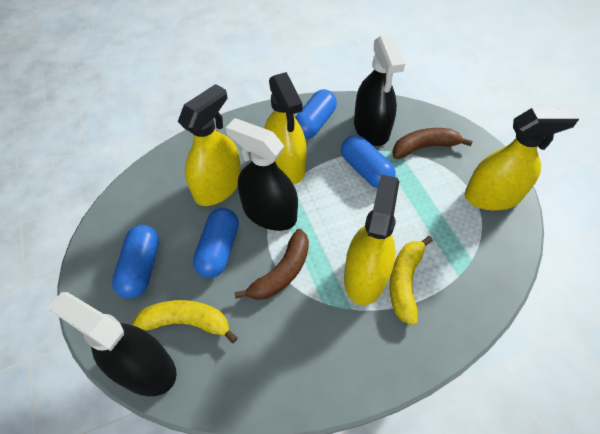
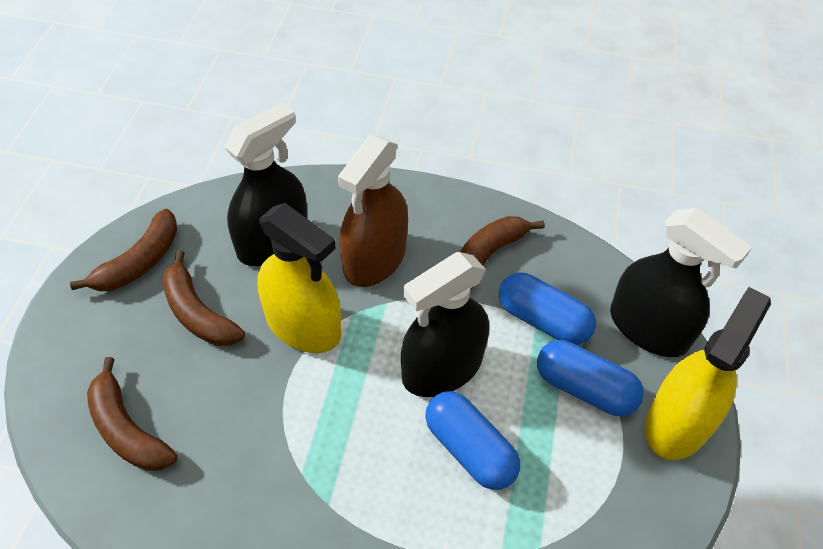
blue capsule: 4 -> 3
brown banana: 2 -> 4
brown spray bottle: 0 -> 1
yellow banana: 2 -> 0
yellow spray bottle: 4 -> 2

